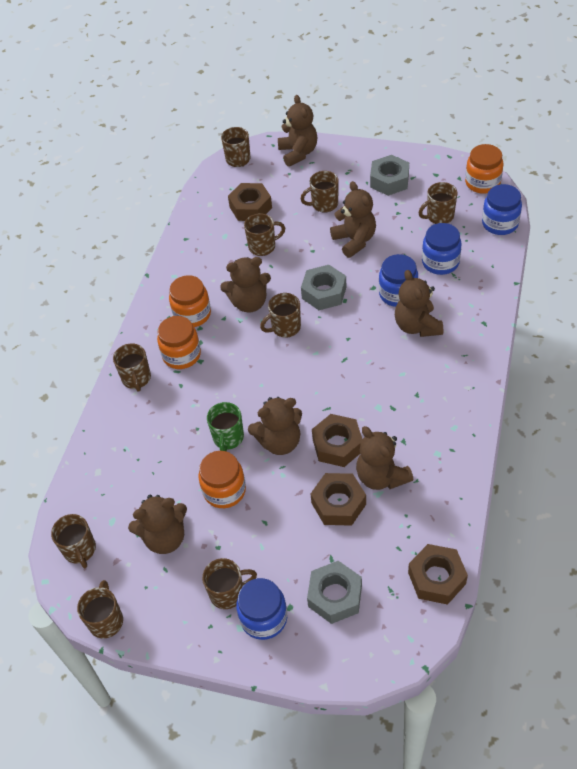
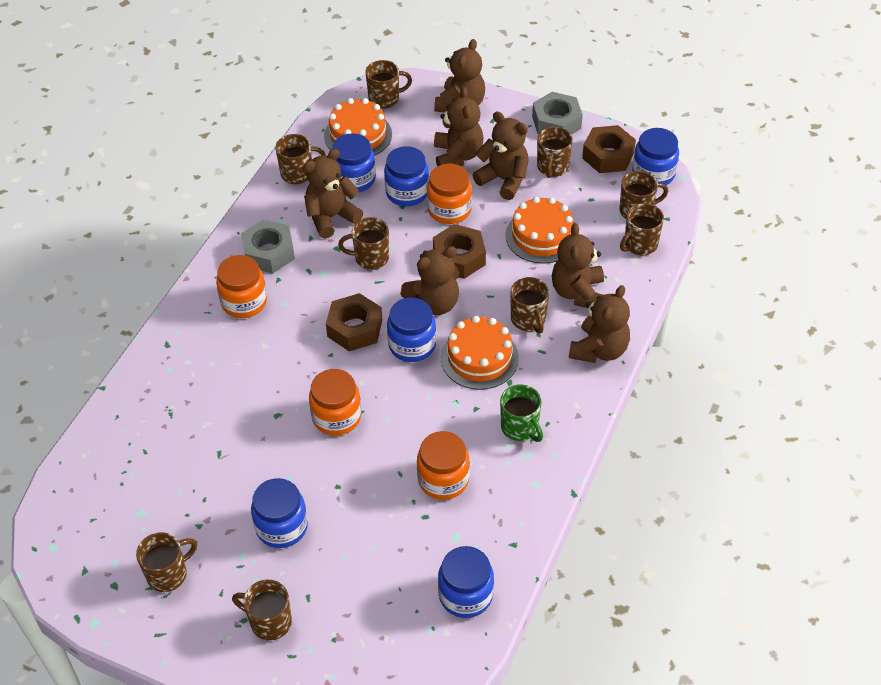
blue jar: 4 -> 6
brown nut: 4 -> 3
grey nut: 3 -> 2
orange cake: 0 -> 3

